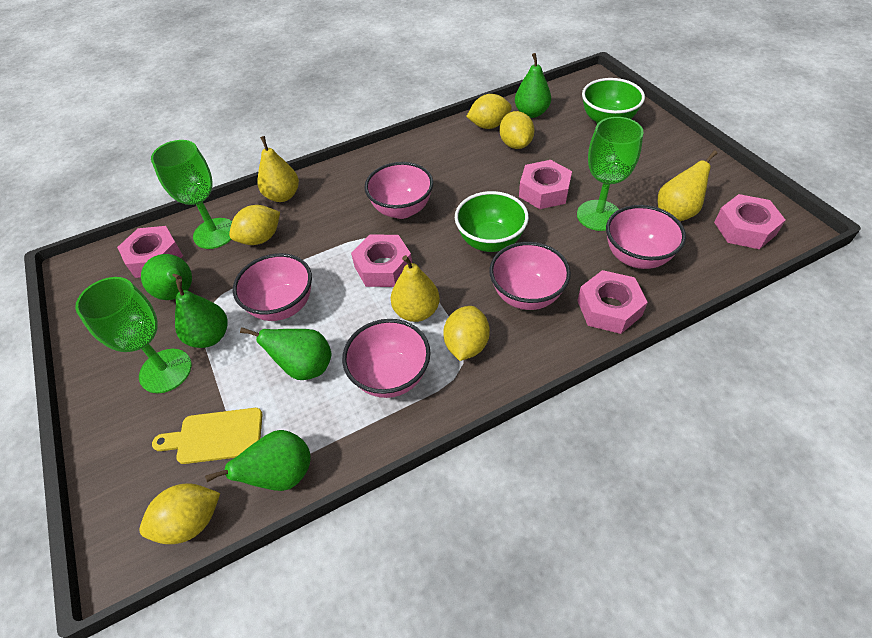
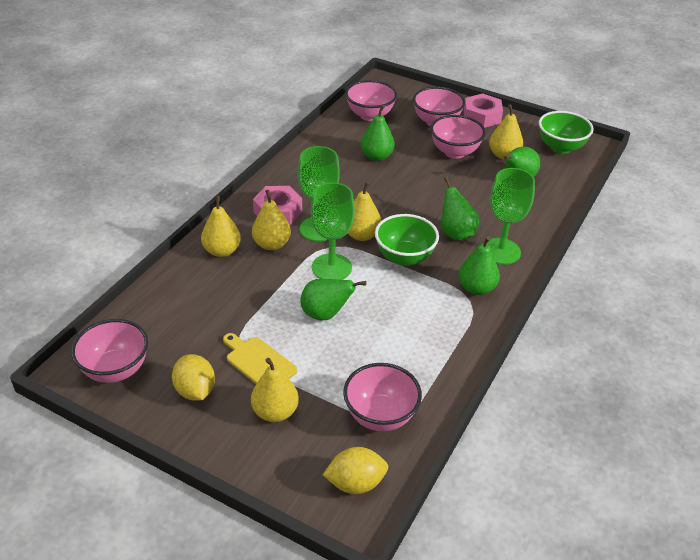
pink nut: 5 -> 2
yellow lemon: 5 -> 2
yellow pear: 3 -> 5

